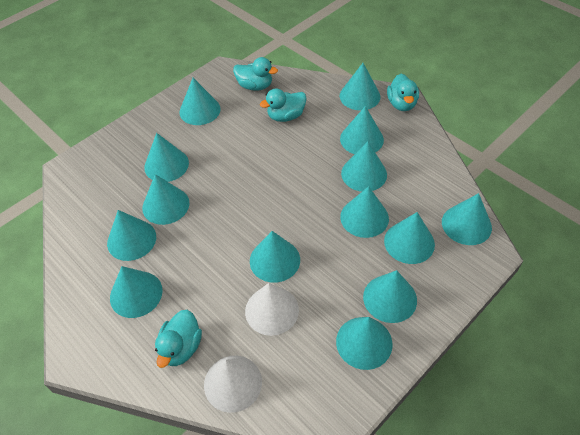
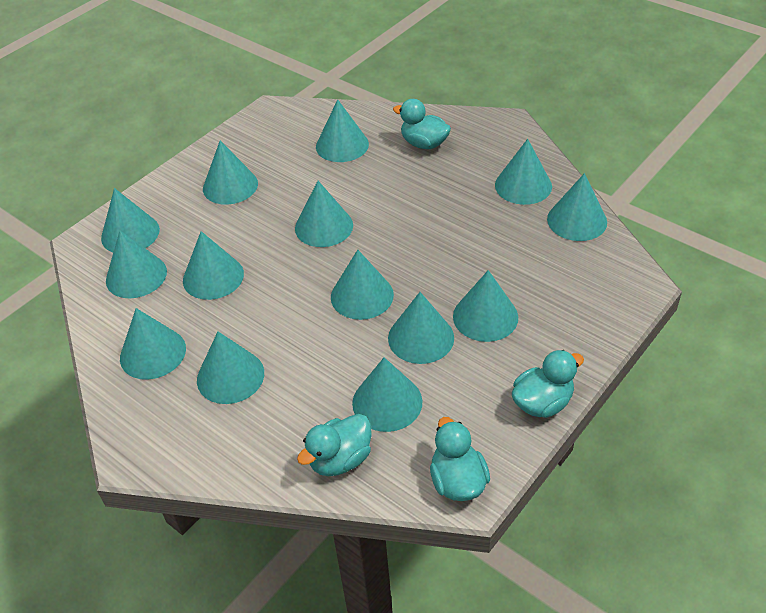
white cone: 2 -> 0

